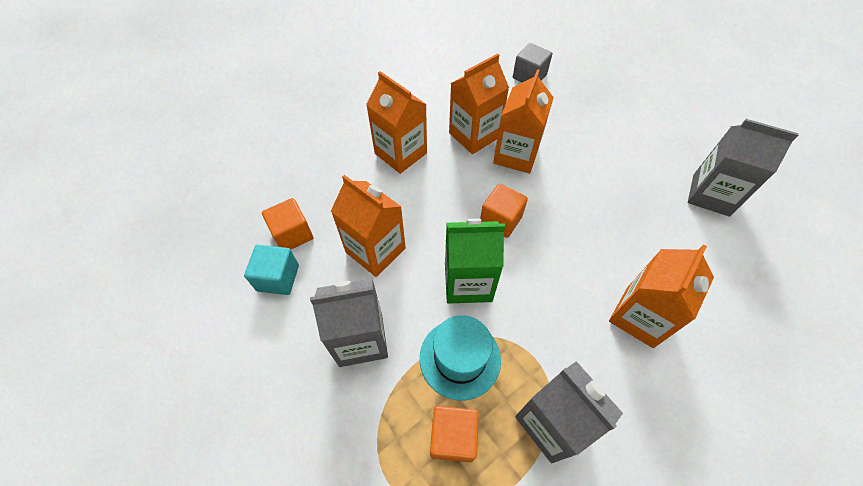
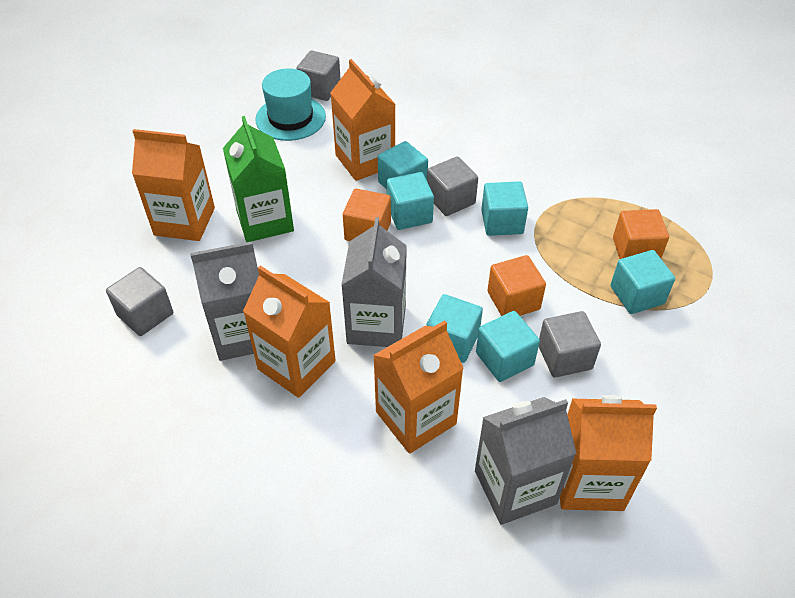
grey cube: 1 -> 4
turquoise cube: 1 -> 6

